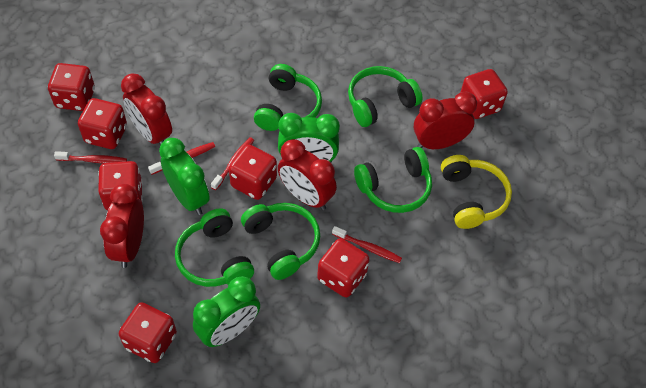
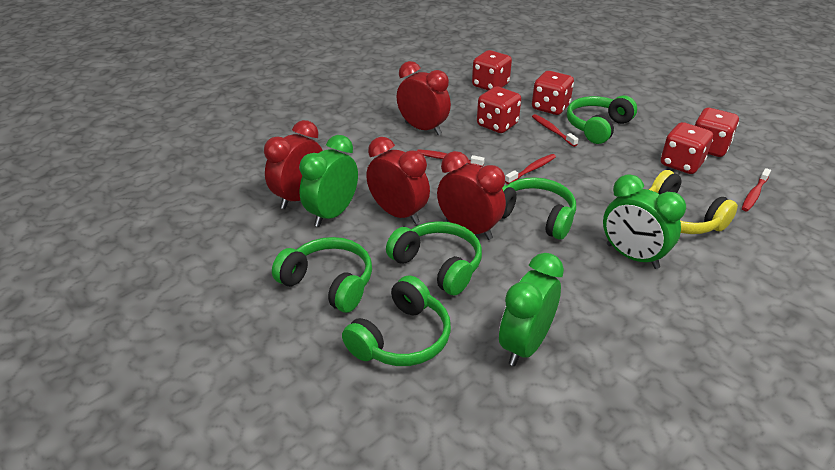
red dice: 7 -> 5

